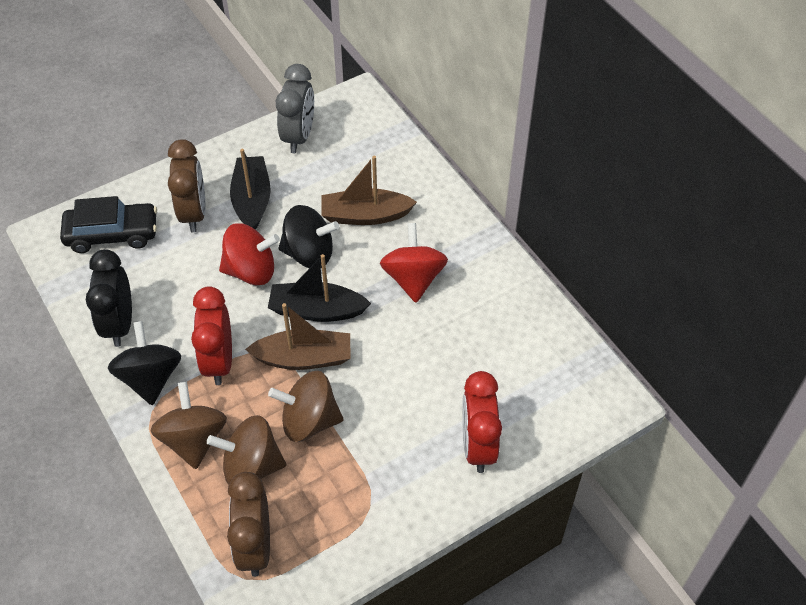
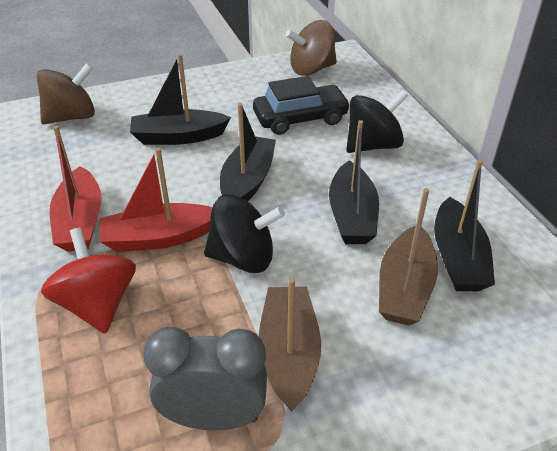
black boat: 2 -> 4
black clock: 1 -> 0
brown clock: 2 -> 0
brown spinning top: 3 -> 2
red boat: 0 -> 2
red clock: 2 -> 0
red spinning top: 2 -> 1

